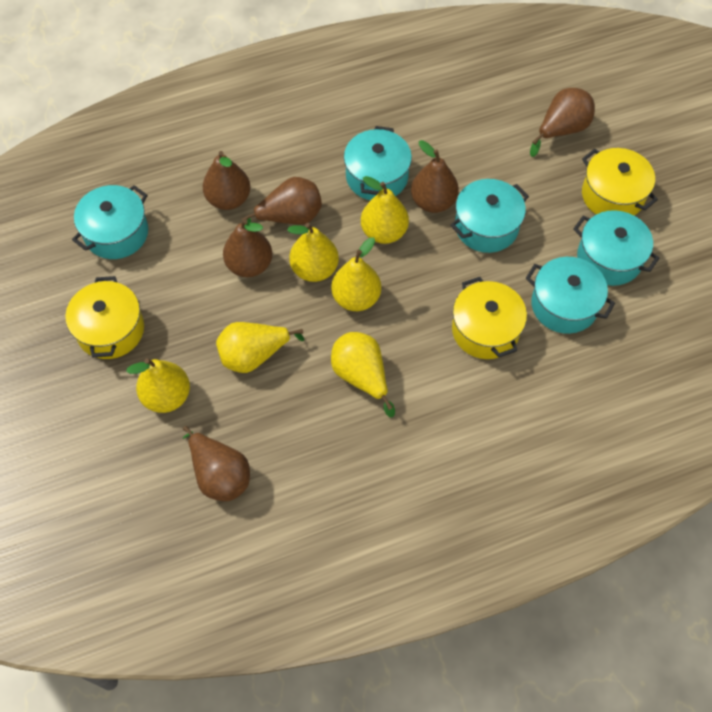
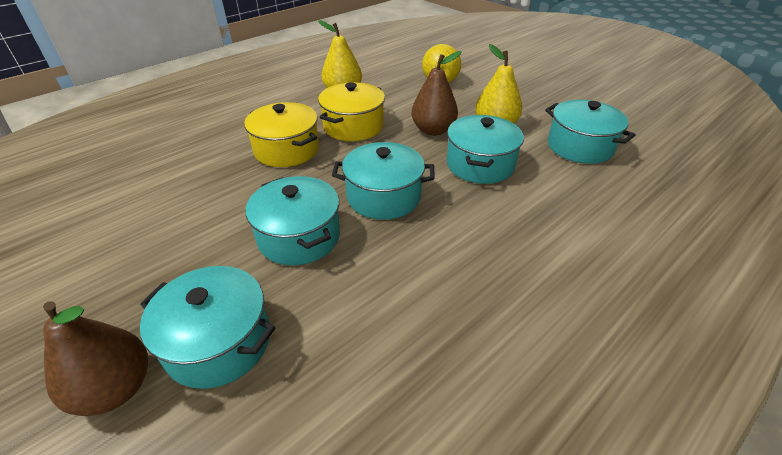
brown pear: 6 -> 2
yellow pear: 6 -> 3
yellow pot: 3 -> 2

